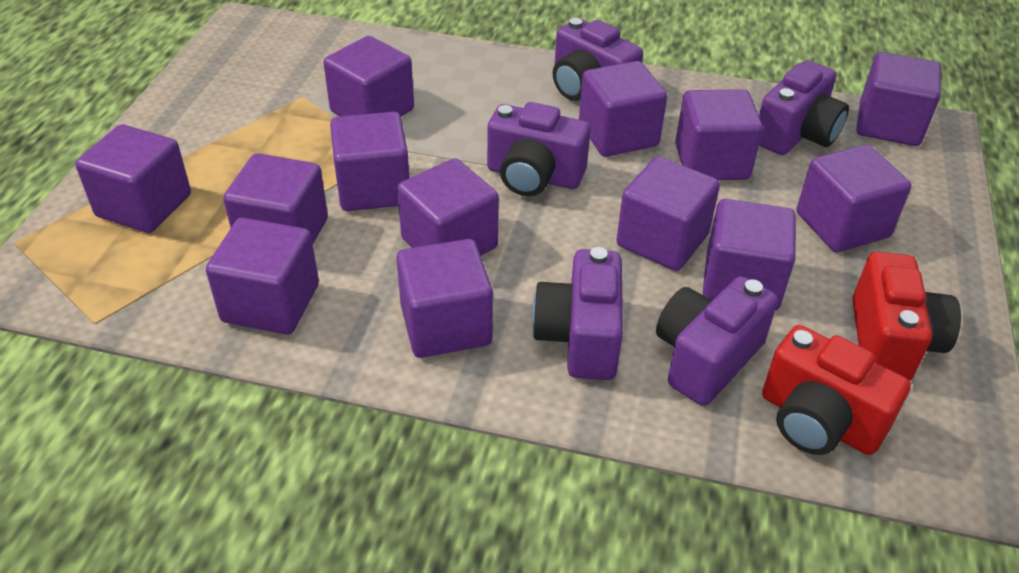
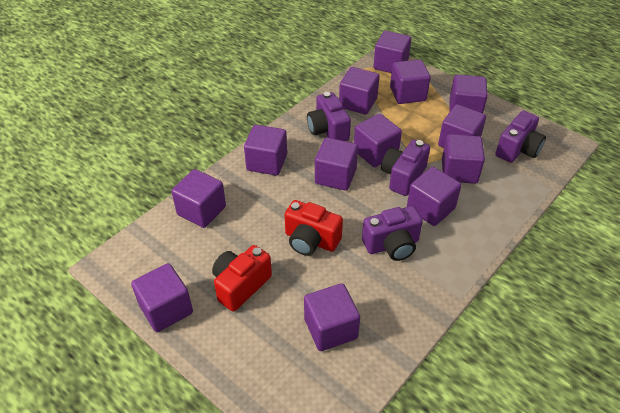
purple camera: 5 -> 4

